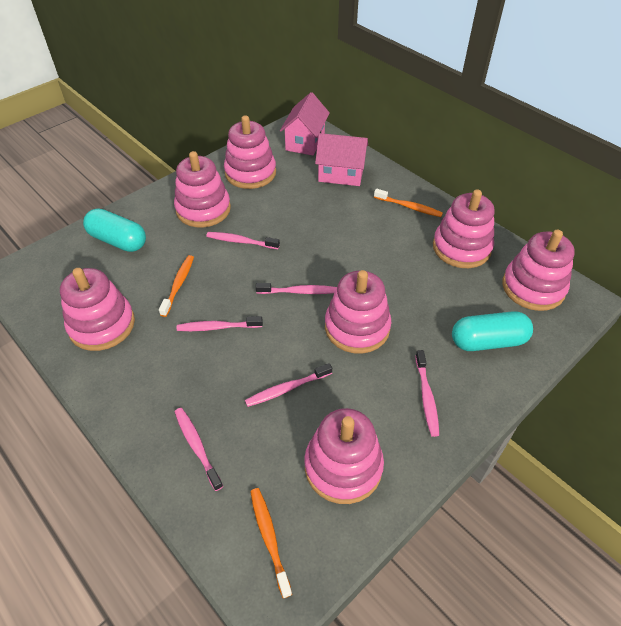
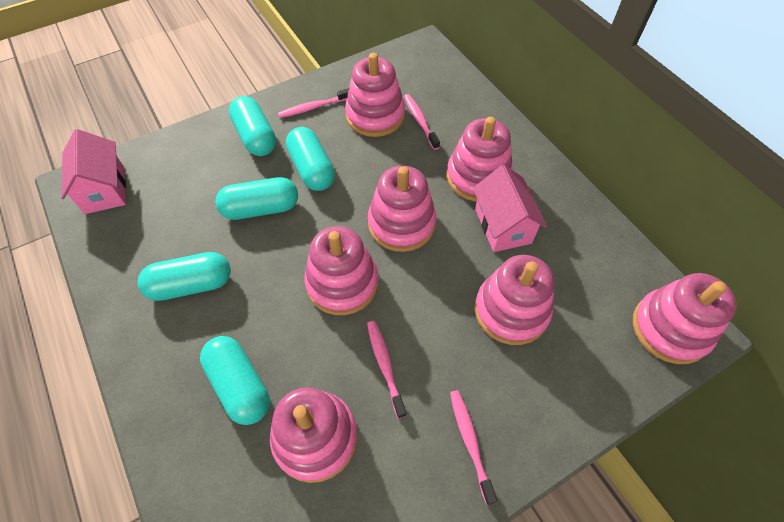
orange toothbrush: 3 -> 0
pink toothbrush: 6 -> 4
turquoise capsule: 2 -> 5

